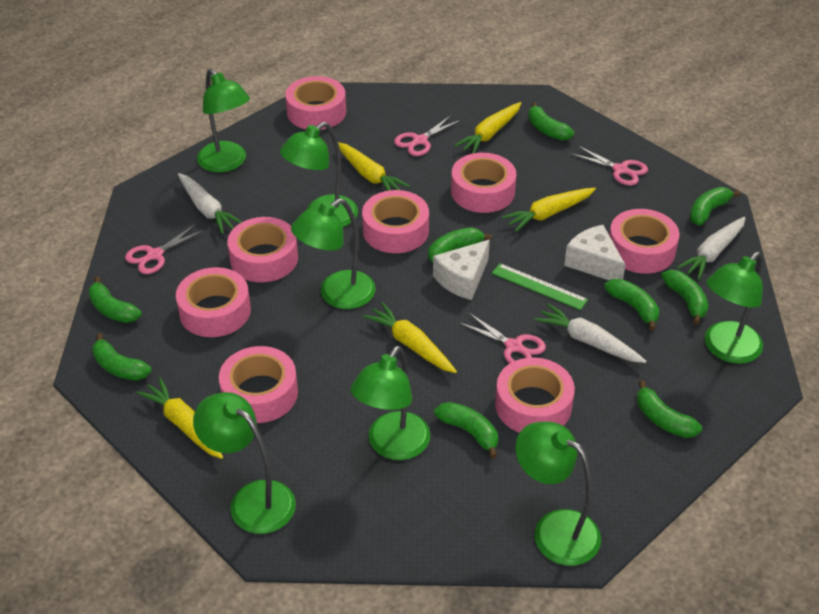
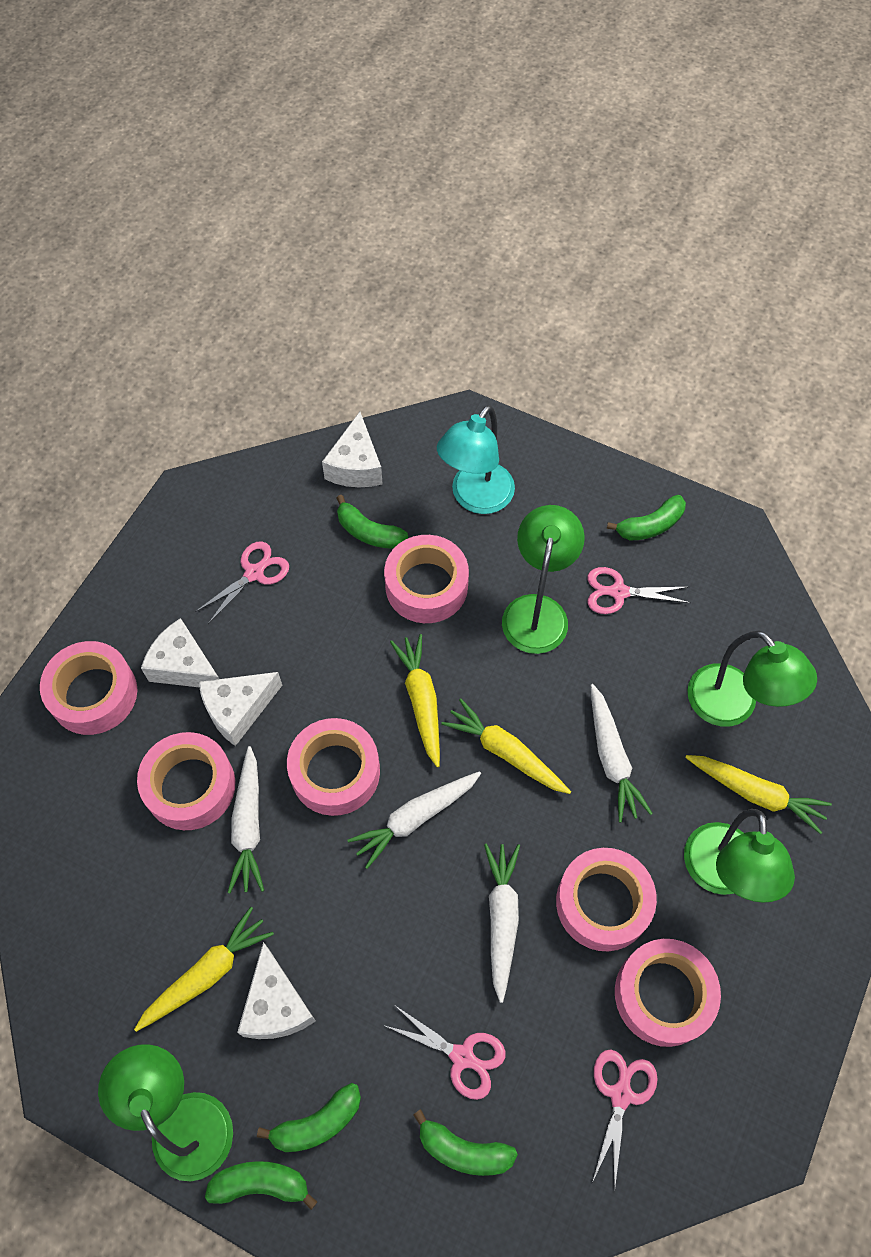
green banana: 9 -> 5
green lamp: 7 -> 4
green ruler: 1 -> 0
pink tape: 8 -> 6
turquoise lamp: 0 -> 1
white carrot: 3 -> 4
white cheese: 2 -> 4
yellow carrot: 5 -> 4

